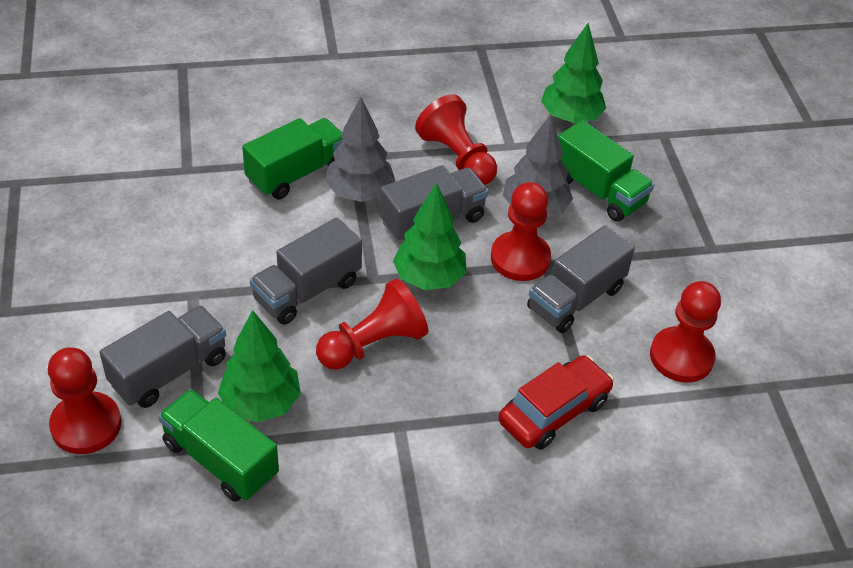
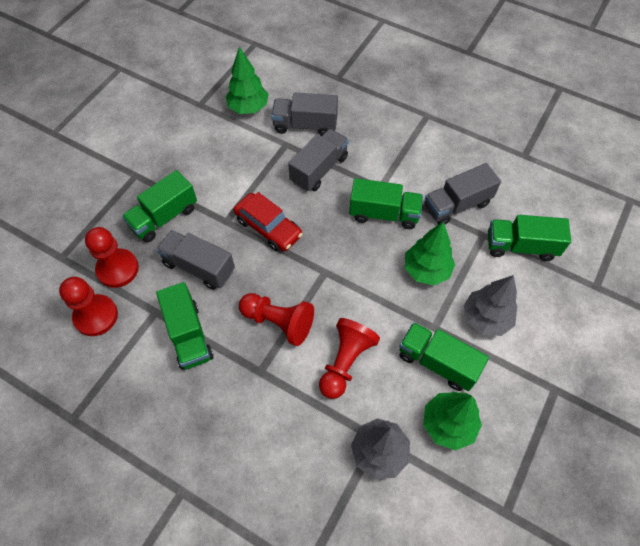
green truck: 3 -> 5
red pawn: 5 -> 4

